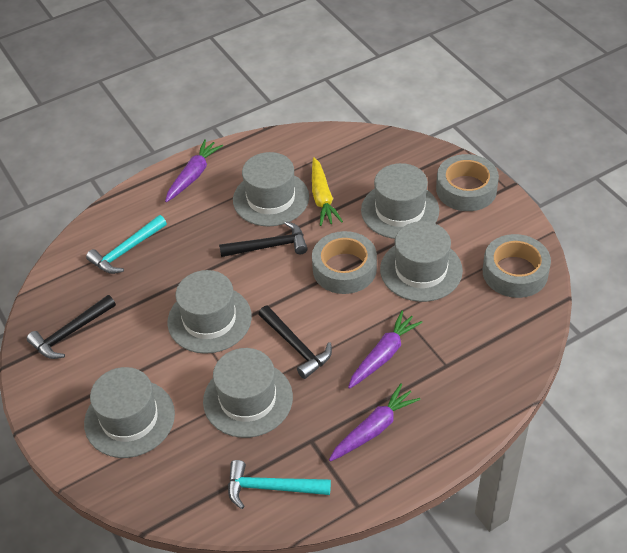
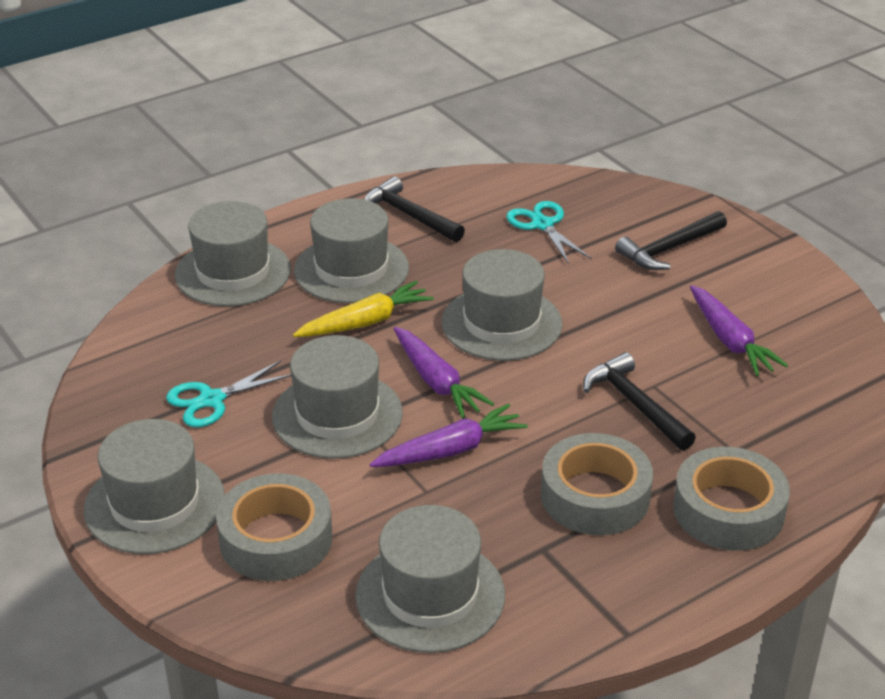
turquoise hammer: 2 -> 0
turquoise scissors: 0 -> 2

